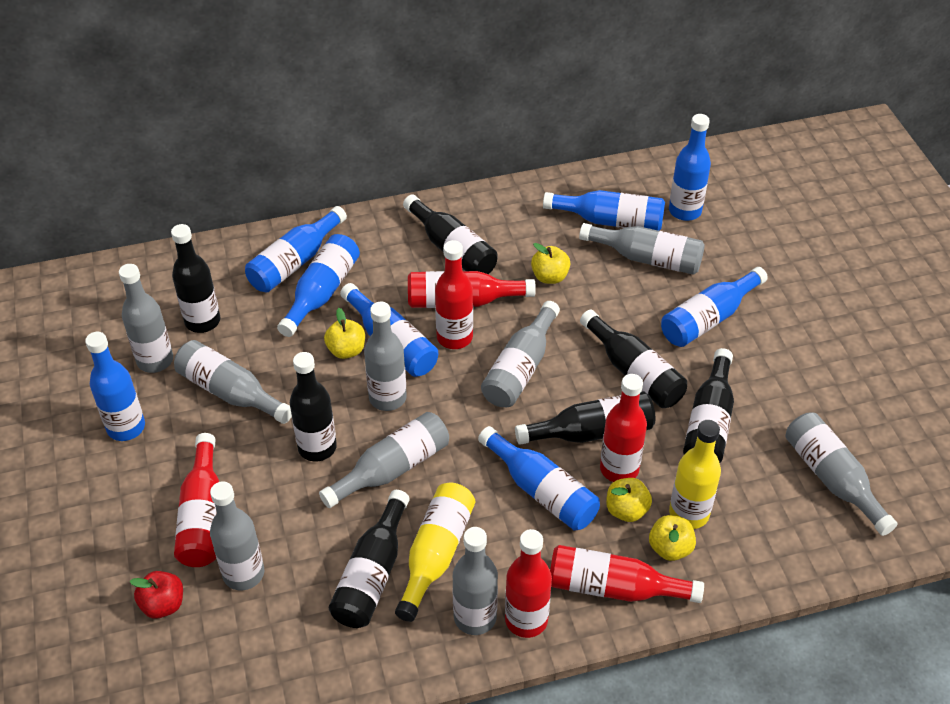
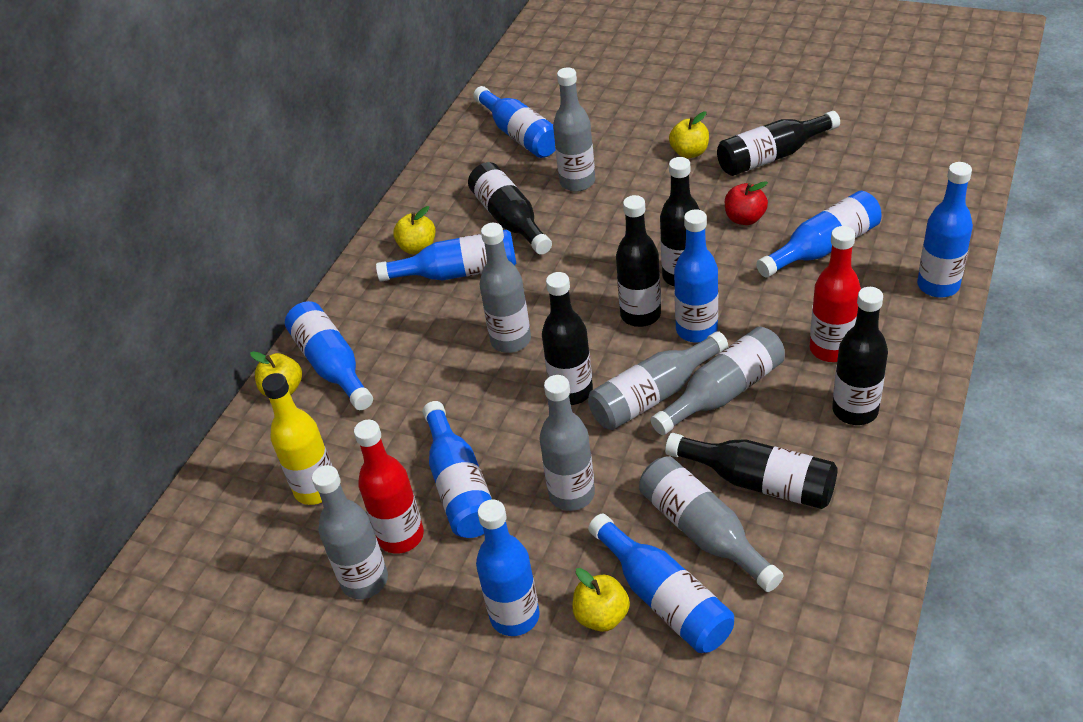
blue bottle: 8 -> 9
grey bottle: 9 -> 7
red bottle: 6 -> 2
yellow bottle: 2 -> 1

